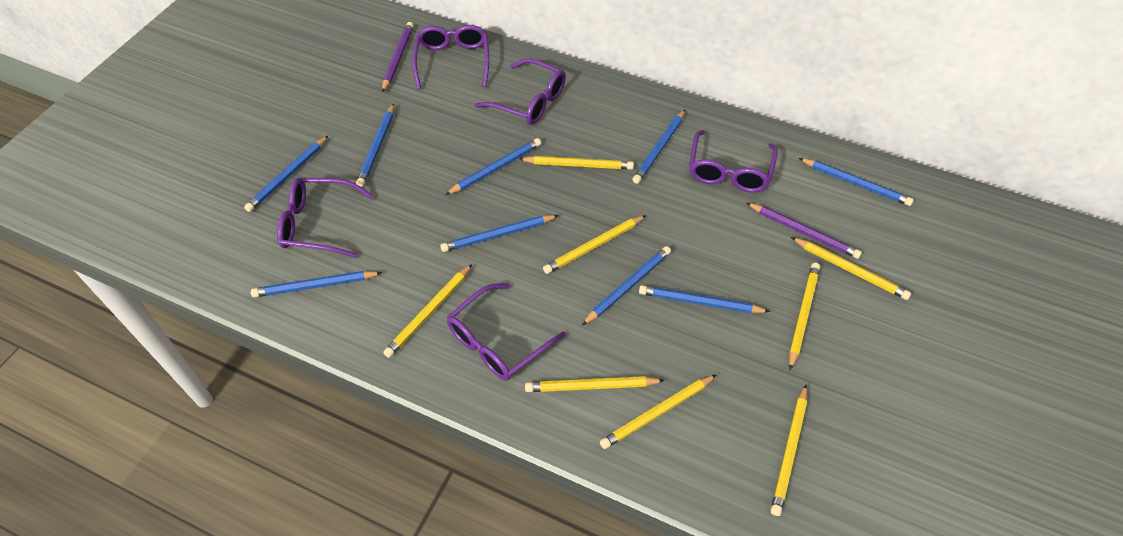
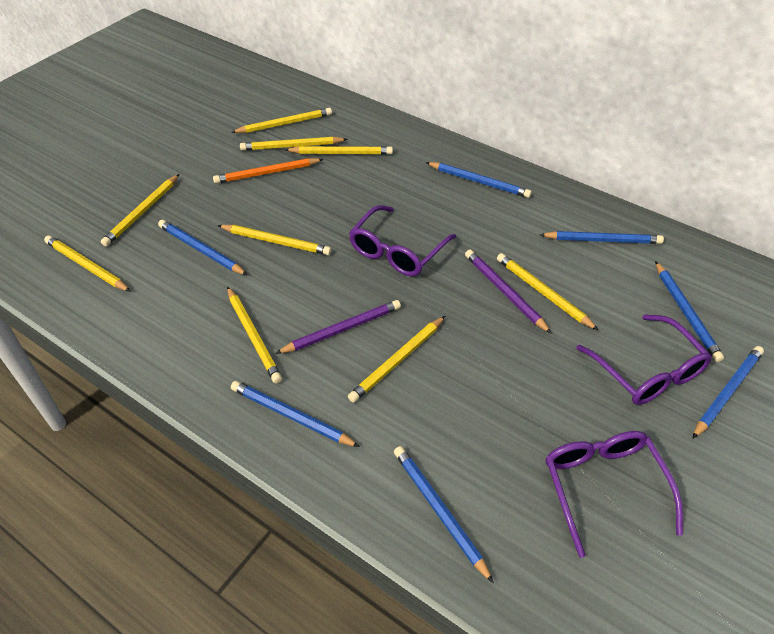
blue pencil: 9 -> 7
orange pencil: 0 -> 1
purple glasses: 5 -> 3
yellow pencil: 8 -> 9

